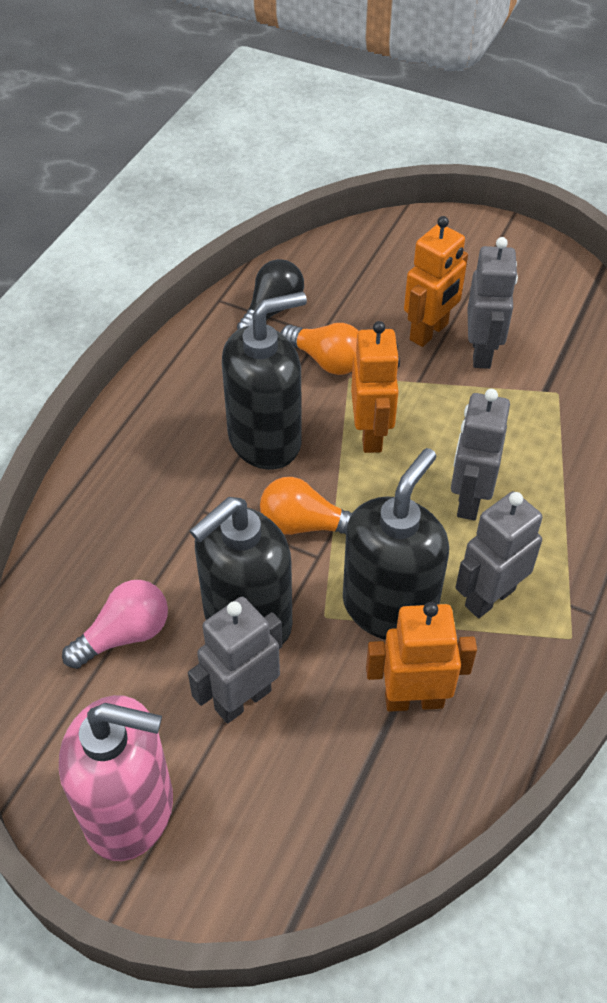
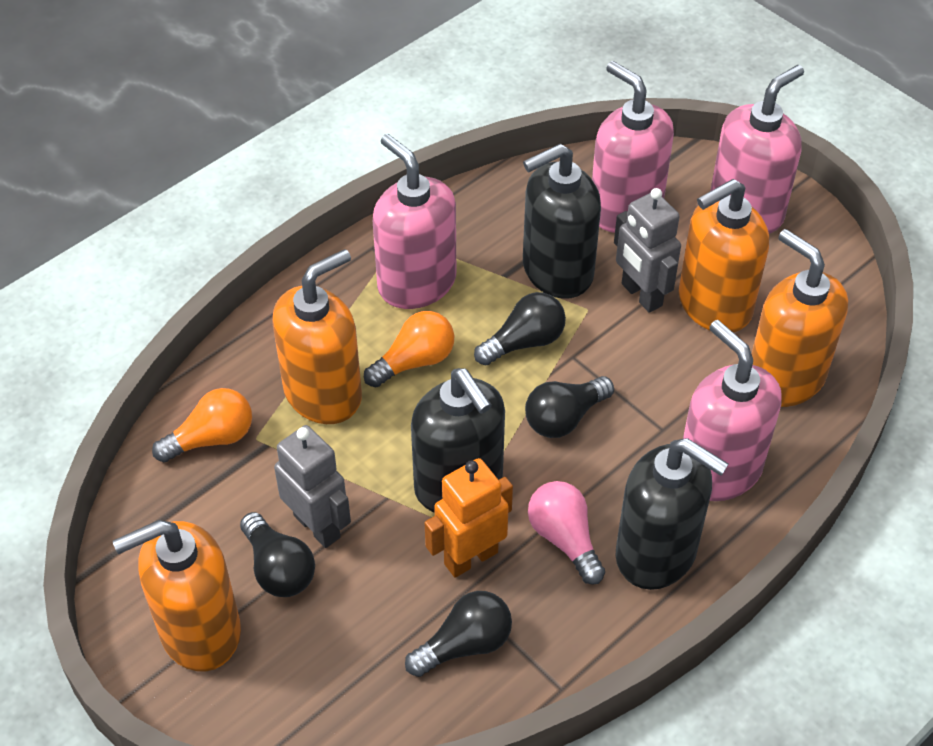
black light bulb: 1 -> 4
grey robot: 4 -> 2
orange robot: 3 -> 1
orange soap dispenser: 0 -> 4
pink soap dispenser: 1 -> 4

